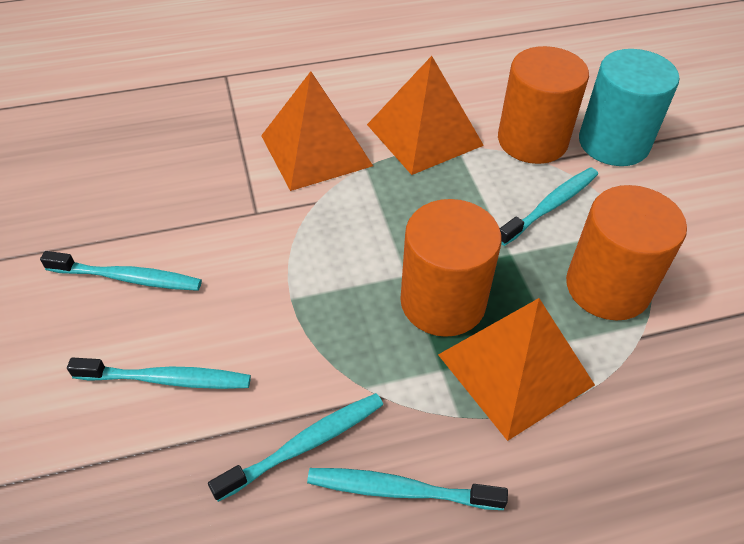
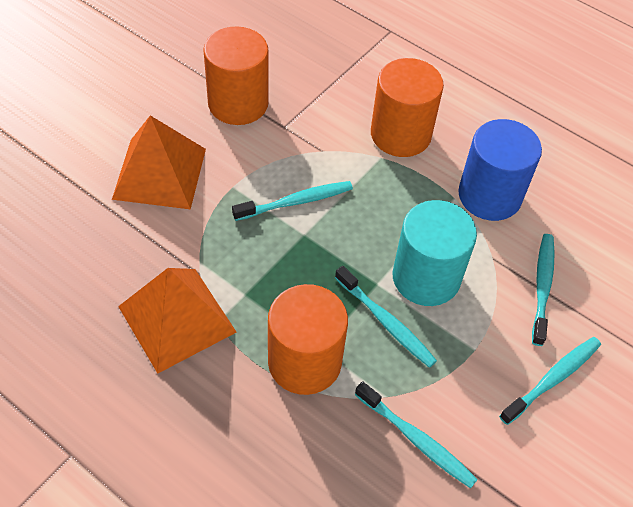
blue cylinder: 0 -> 1
orange pyramid: 3 -> 2

